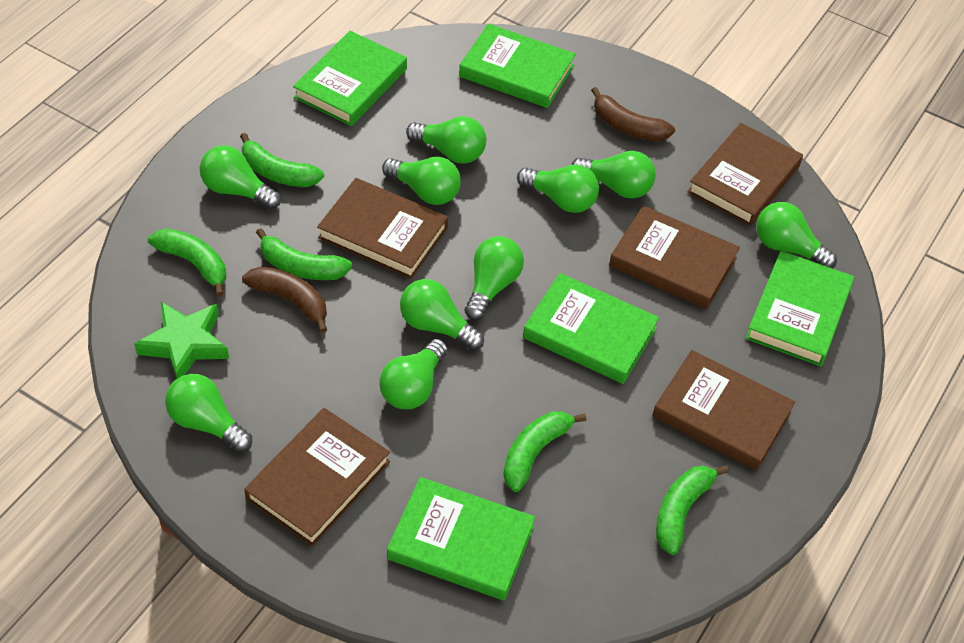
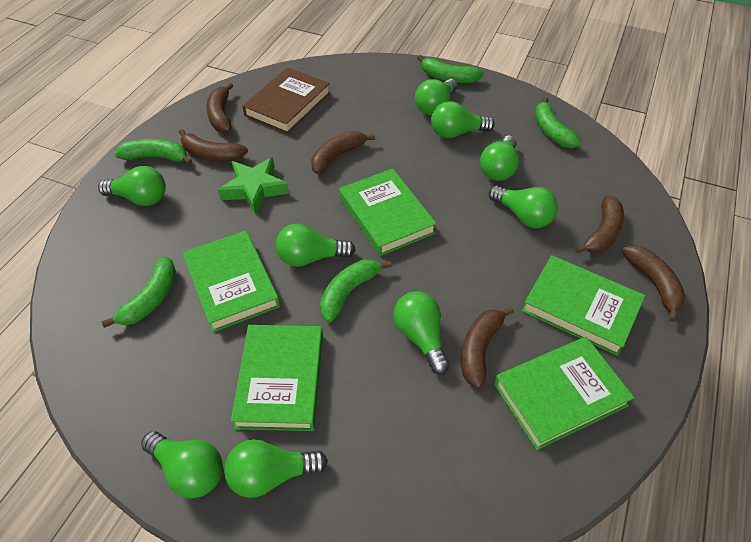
brown banana: 2 -> 6
brown book: 5 -> 1
green light bulb: 10 -> 9

